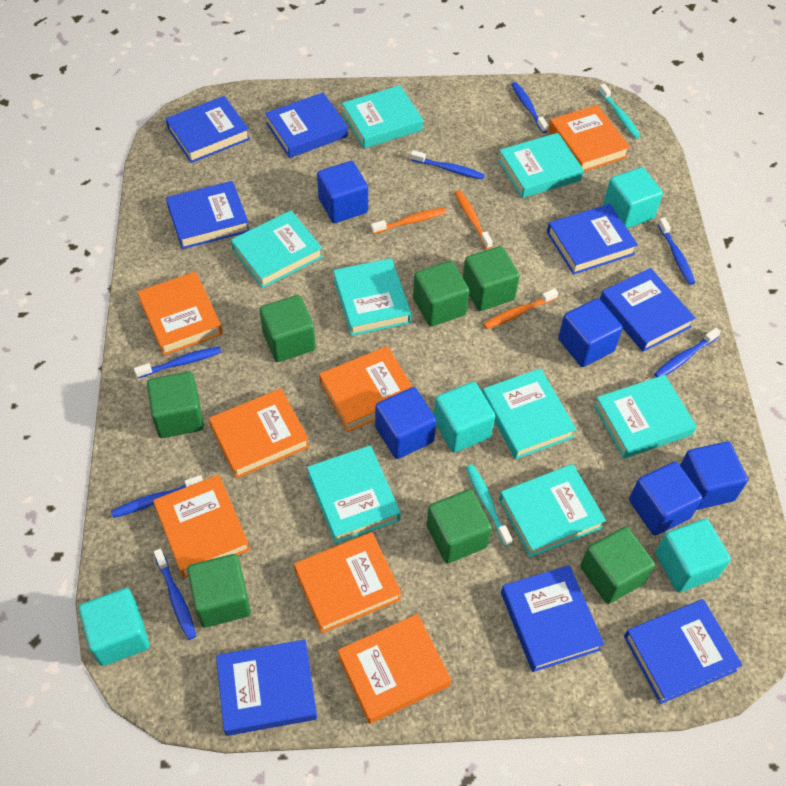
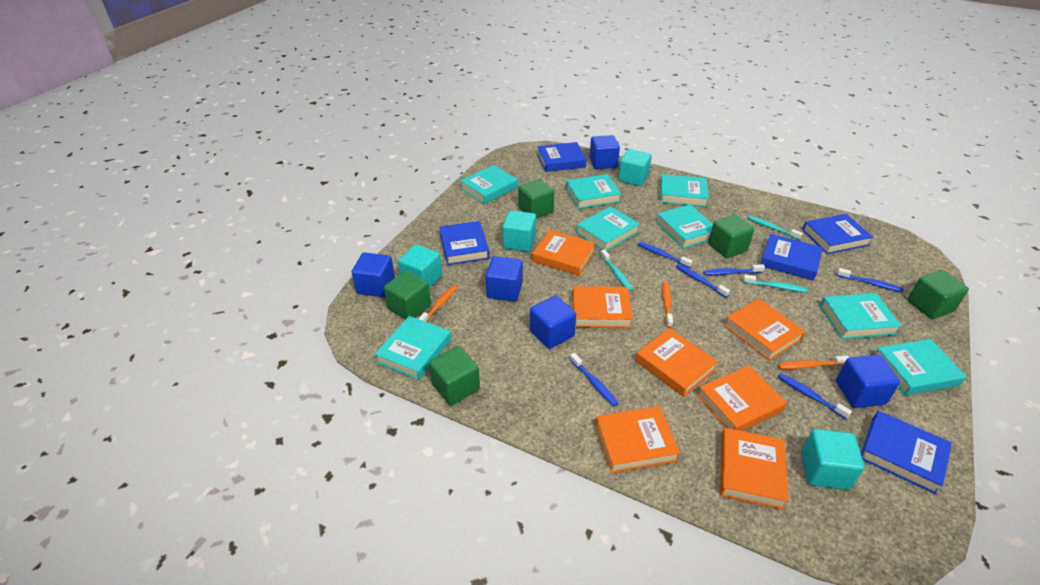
blue book: 8 -> 5
blue toothbrush: 7 -> 6
green cube: 7 -> 5
turquoise toothbrush: 2 -> 3

